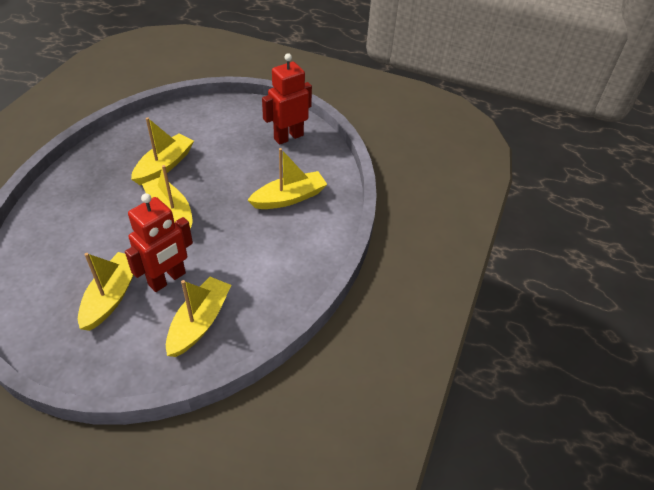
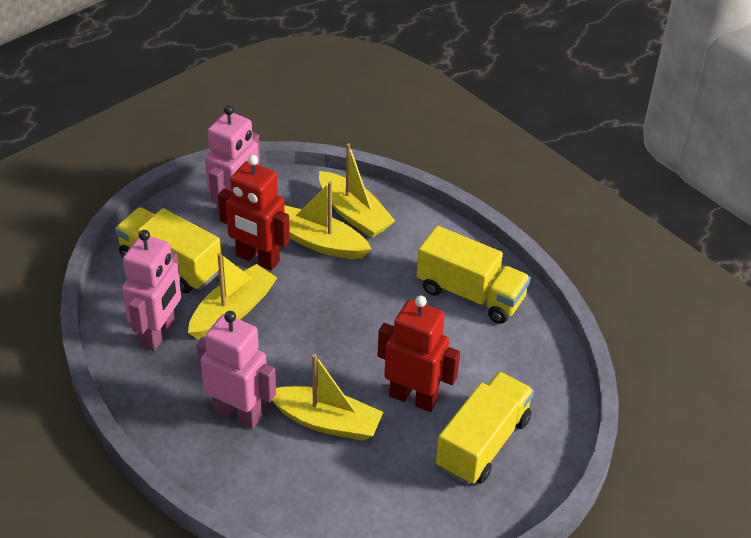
pink robot: 0 -> 3
yellow boat: 5 -> 4
yellow truck: 0 -> 3

